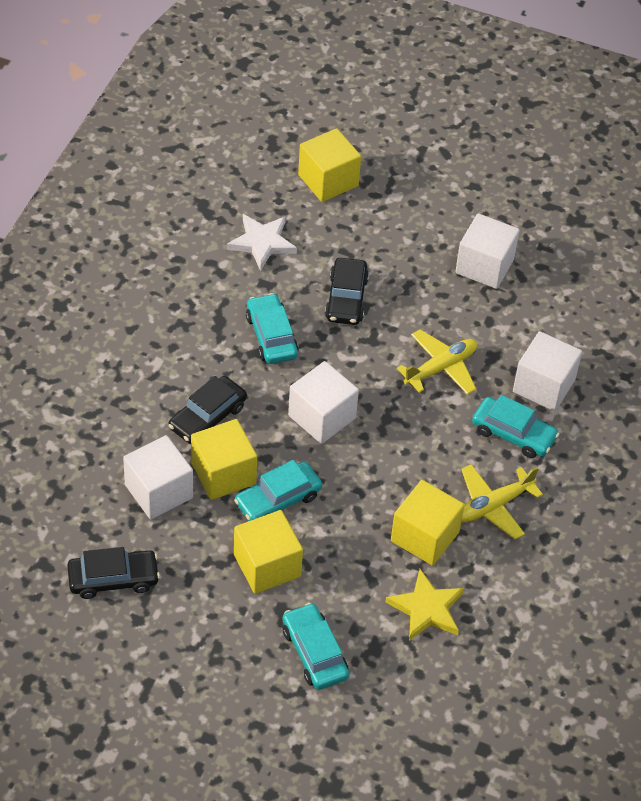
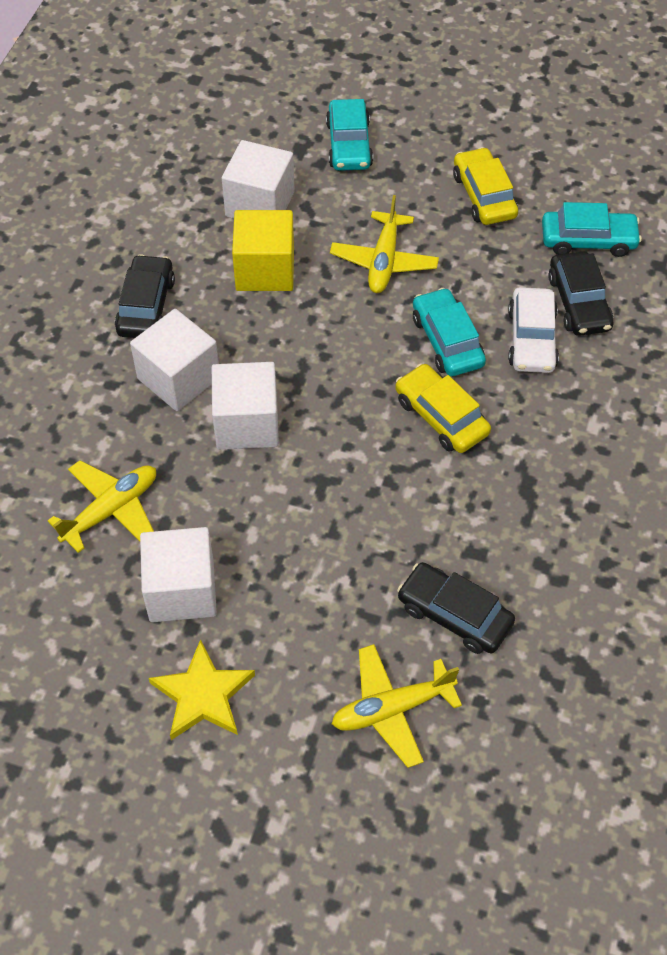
turquoise car: 4 -> 3
white car: 0 -> 1
white star: 1 -> 0
yellow car: 0 -> 2
yellow cube: 4 -> 1
yellow plane: 2 -> 3

